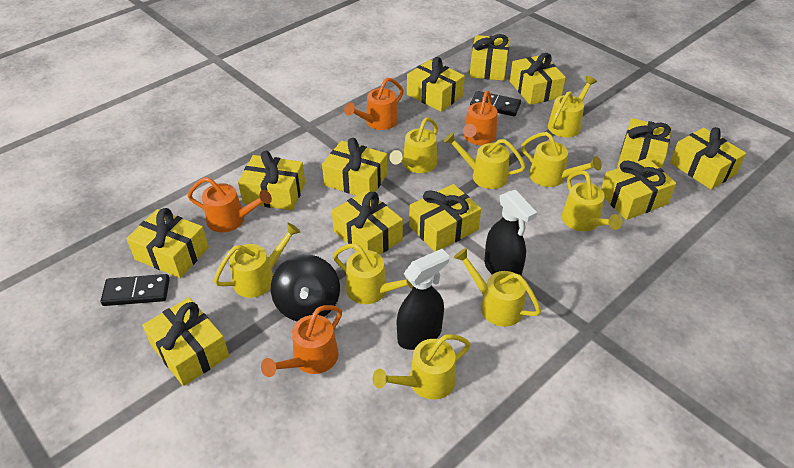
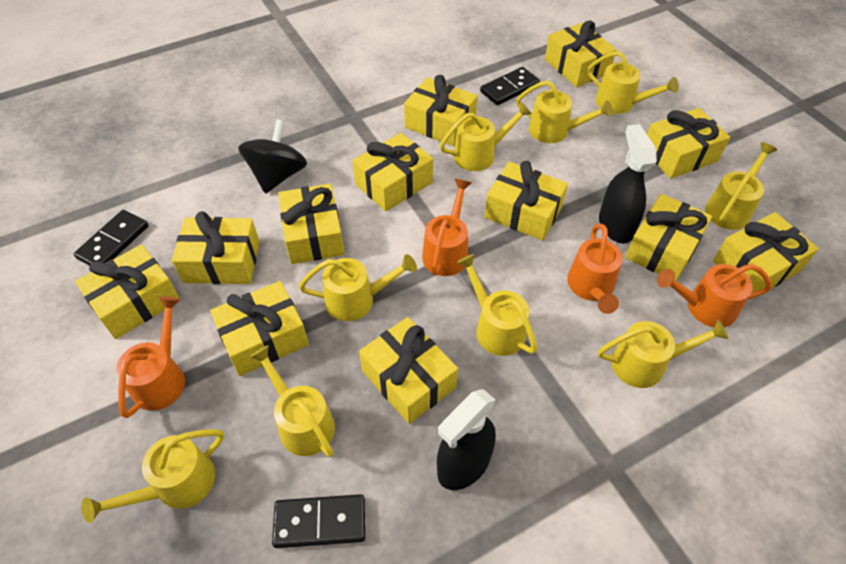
black domino: 2 -> 3

